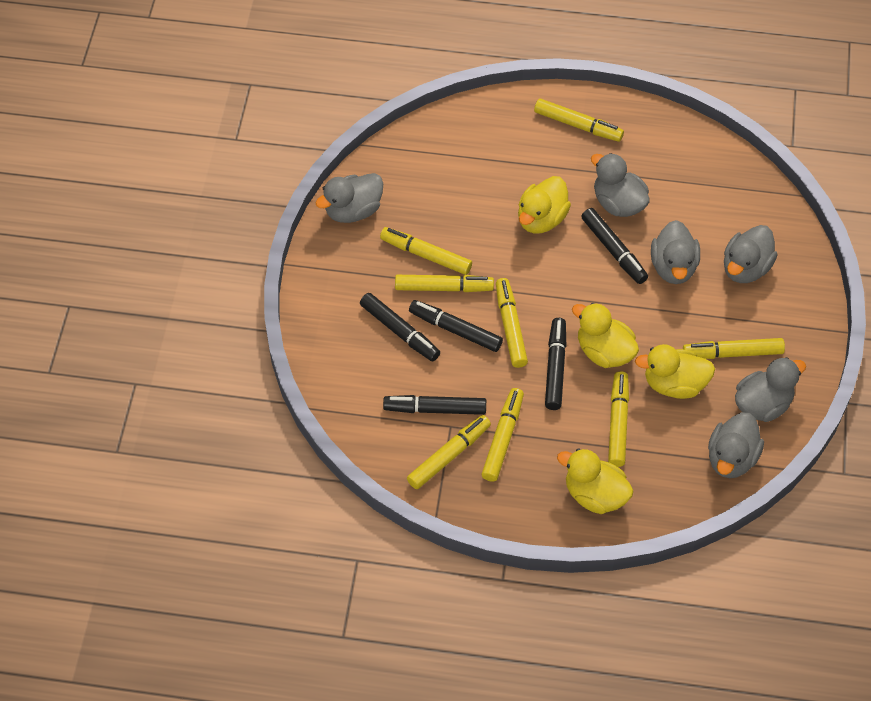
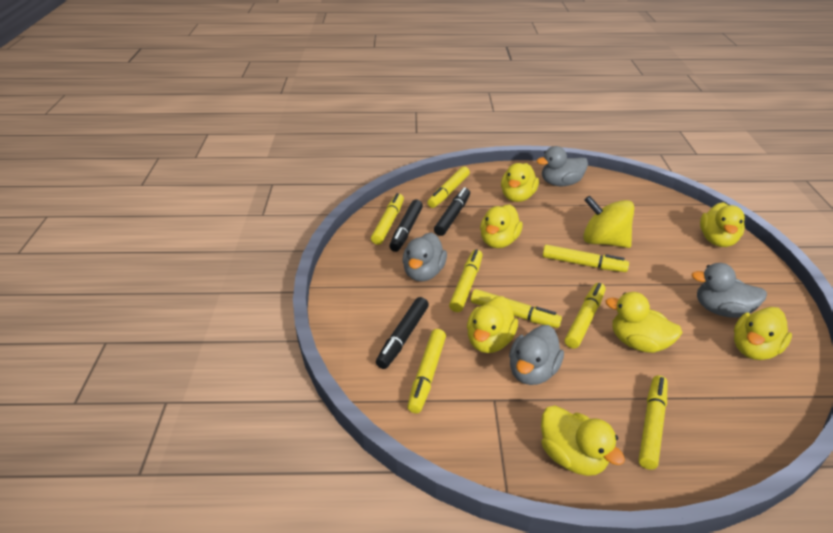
black marker: 5 -> 3
grey duck: 6 -> 4
yellow duck: 4 -> 7
yellow spinning top: 0 -> 1

